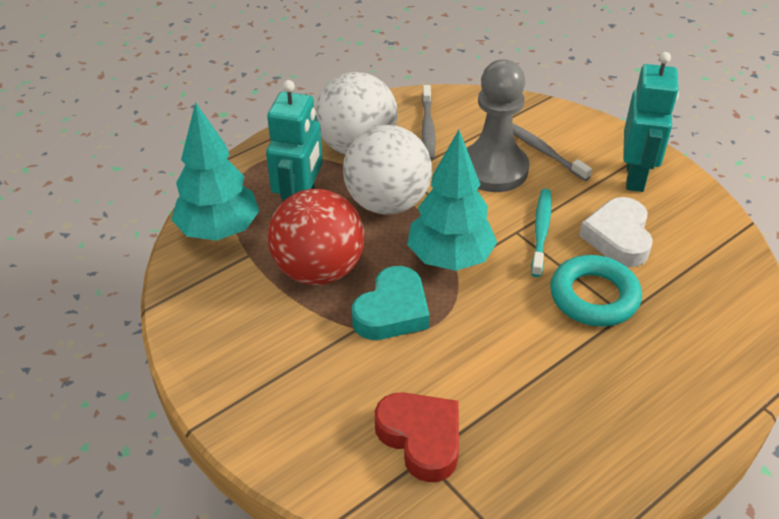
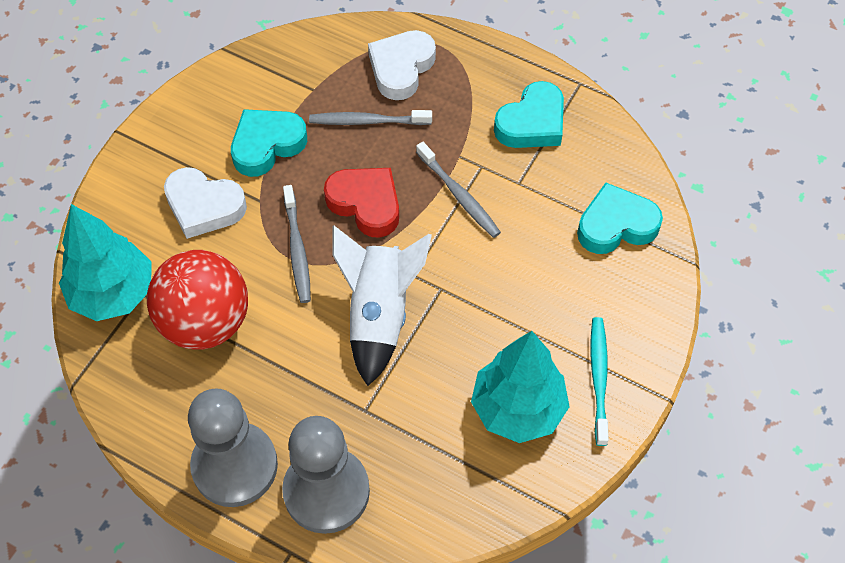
grey pawn: 1 -> 2
grey toothbrush: 2 -> 3
turquoise heart: 1 -> 3
turquoise ring: 1 -> 0
turquoise robot: 2 -> 0
white ball: 2 -> 0
white heart: 1 -> 2
white rocket: 0 -> 1

